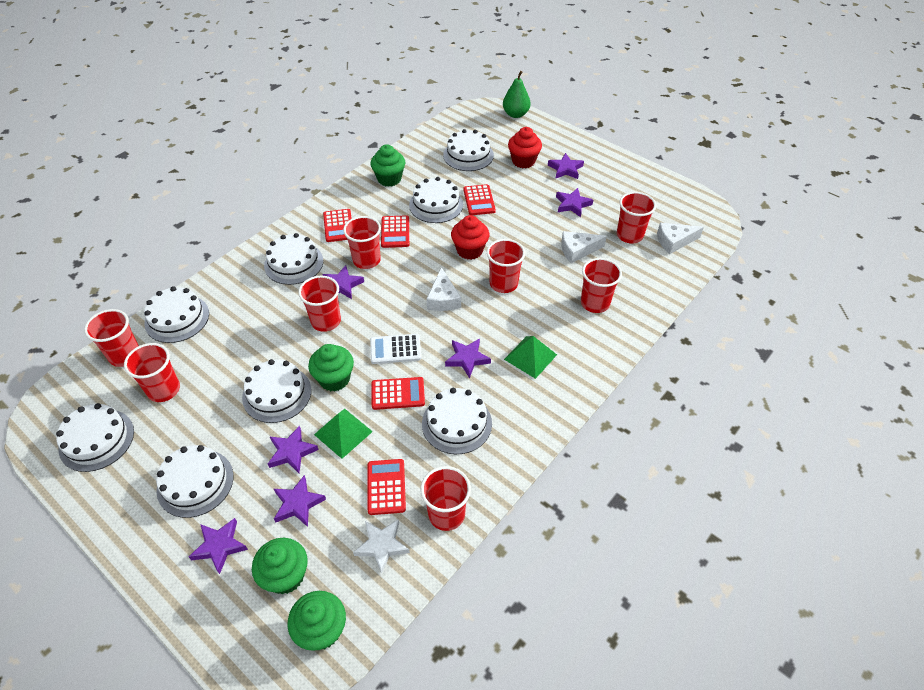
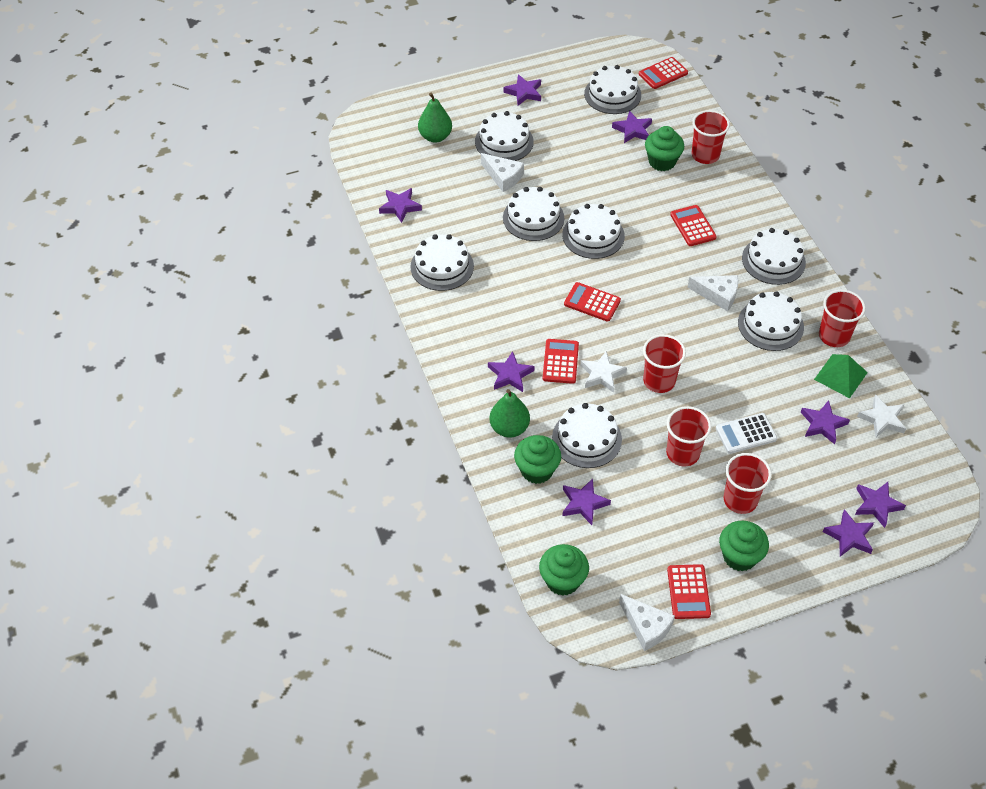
green pear: 1 -> 2
green pyramid: 2 -> 1
purple star: 7 -> 8
red cup: 8 -> 5
red cupcake: 2 -> 0
white star: 1 -> 2

